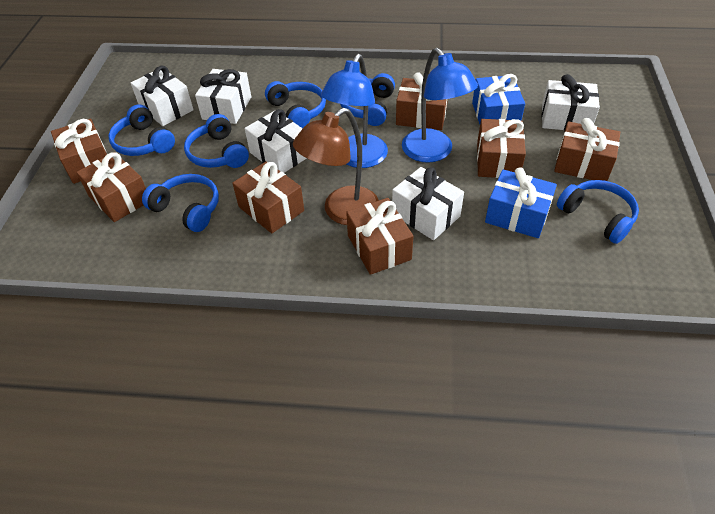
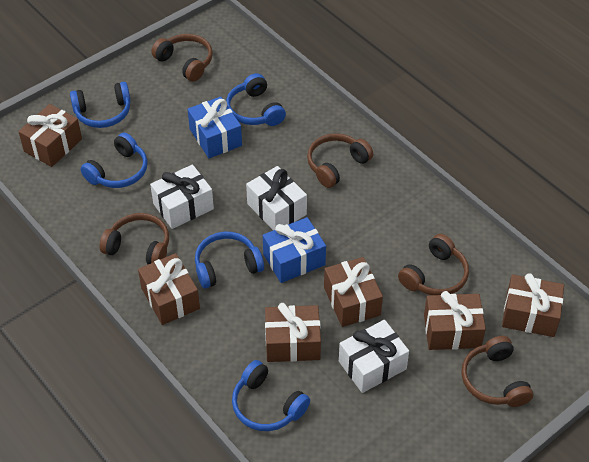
blue headphones: 6 -> 5
blue lamp: 2 -> 0
brown gift: 7 -> 6
brown headphones: 0 -> 5
brown lamp: 1 -> 0
white gift: 5 -> 3

